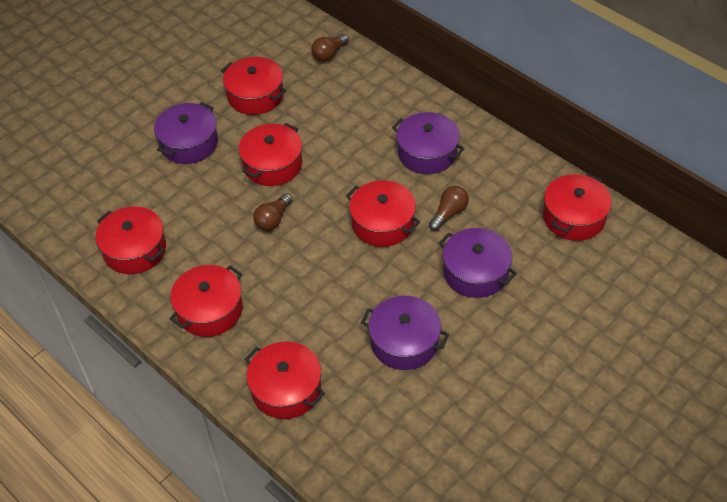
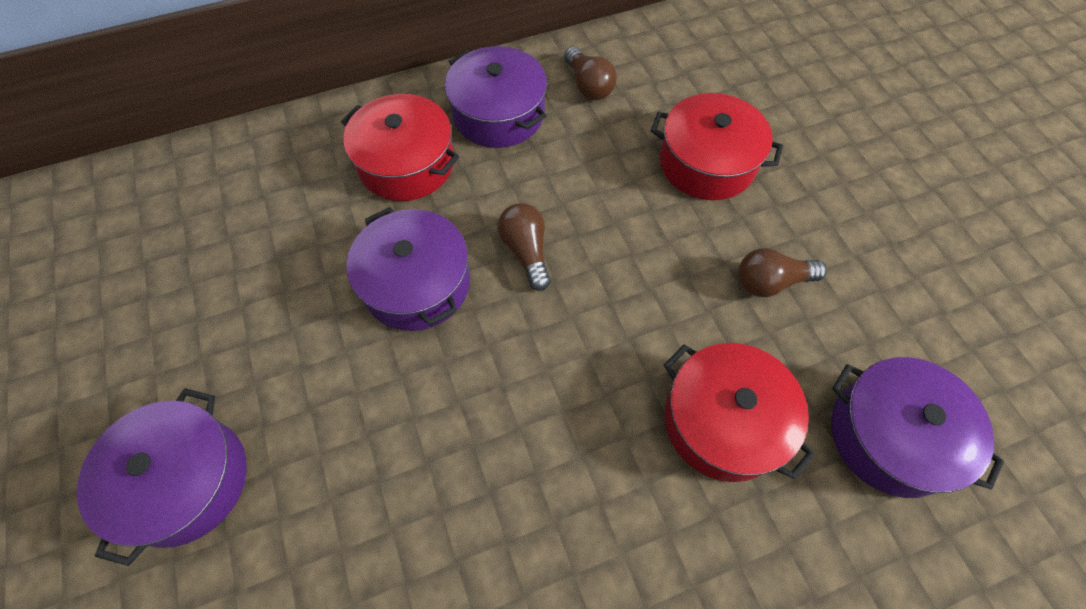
red pot: 7 -> 3

